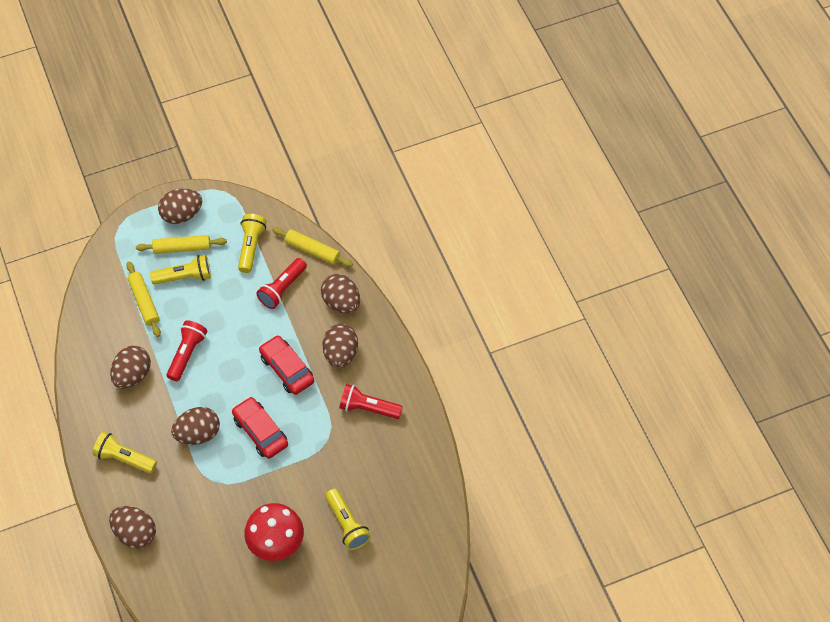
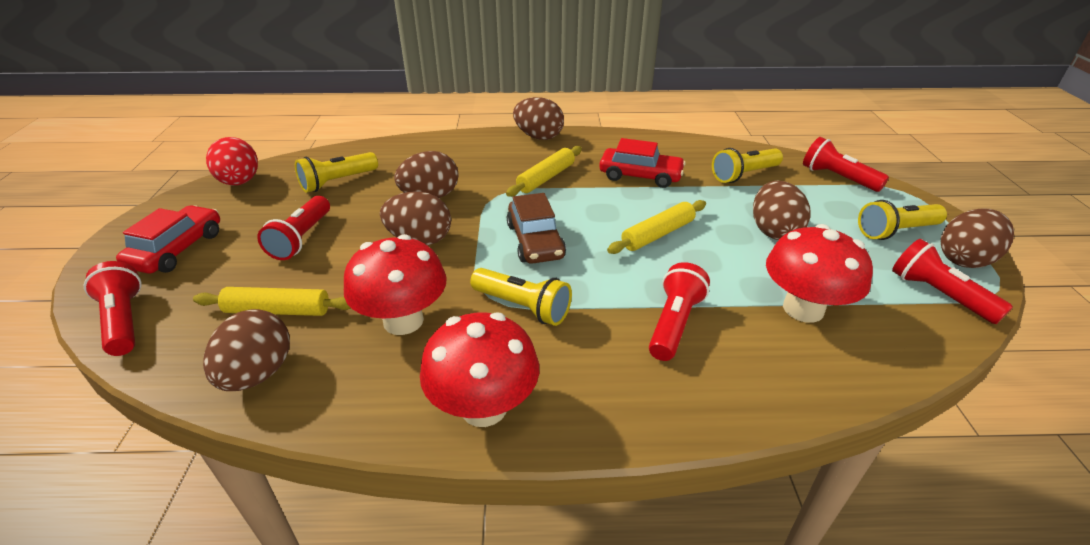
brown car: 0 -> 1
red egg: 0 -> 1
red flashlight: 3 -> 5
red mushroom: 1 -> 3

